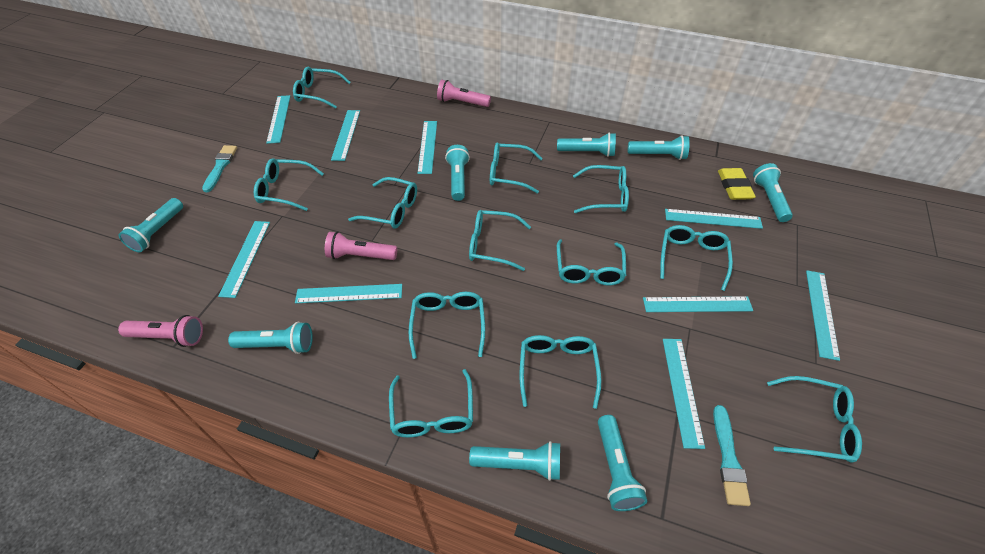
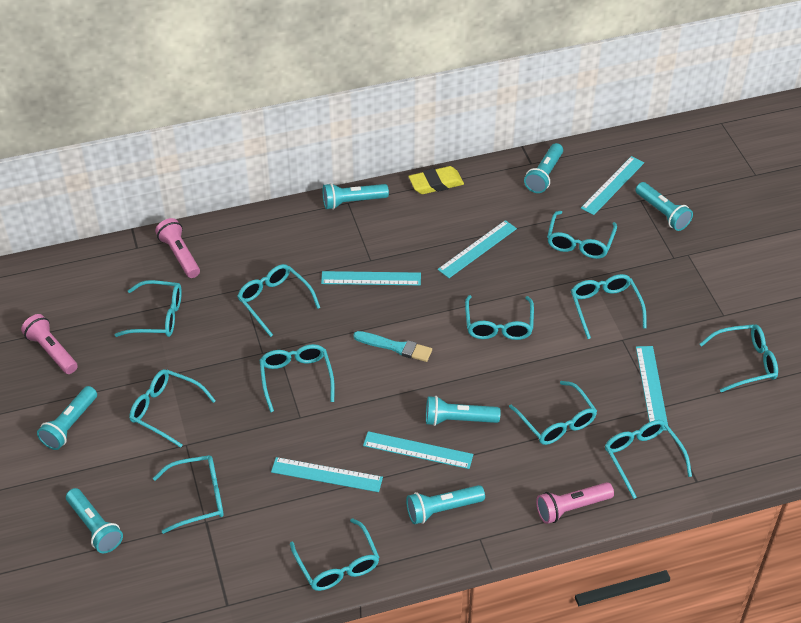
turquoise brush: 2 -> 1
turquoise flashlight: 8 -> 7
turquoise ruler: 9 -> 6

